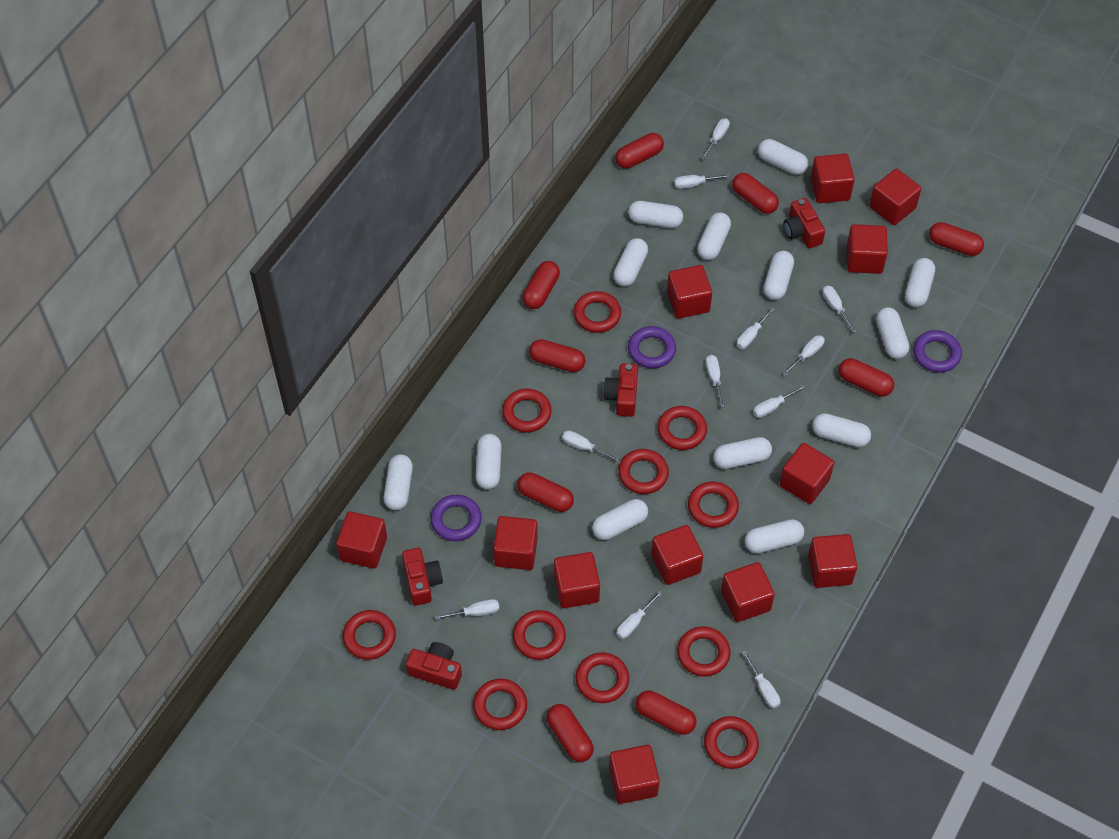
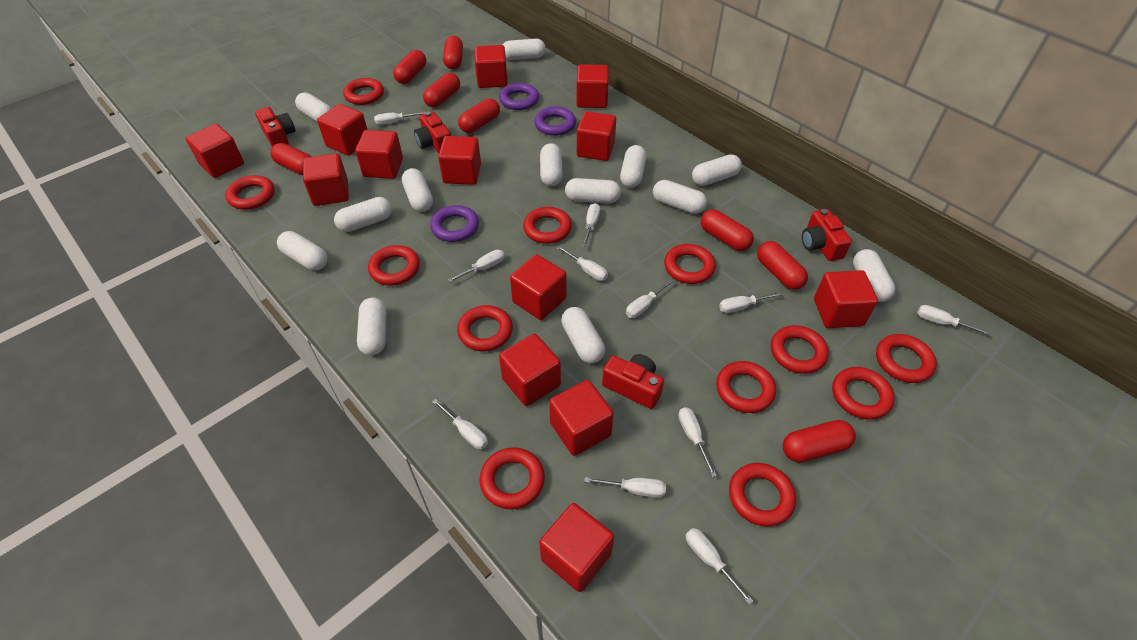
red capsule: 9 -> 8
red cube: 12 -> 13
red ring: 11 -> 12

